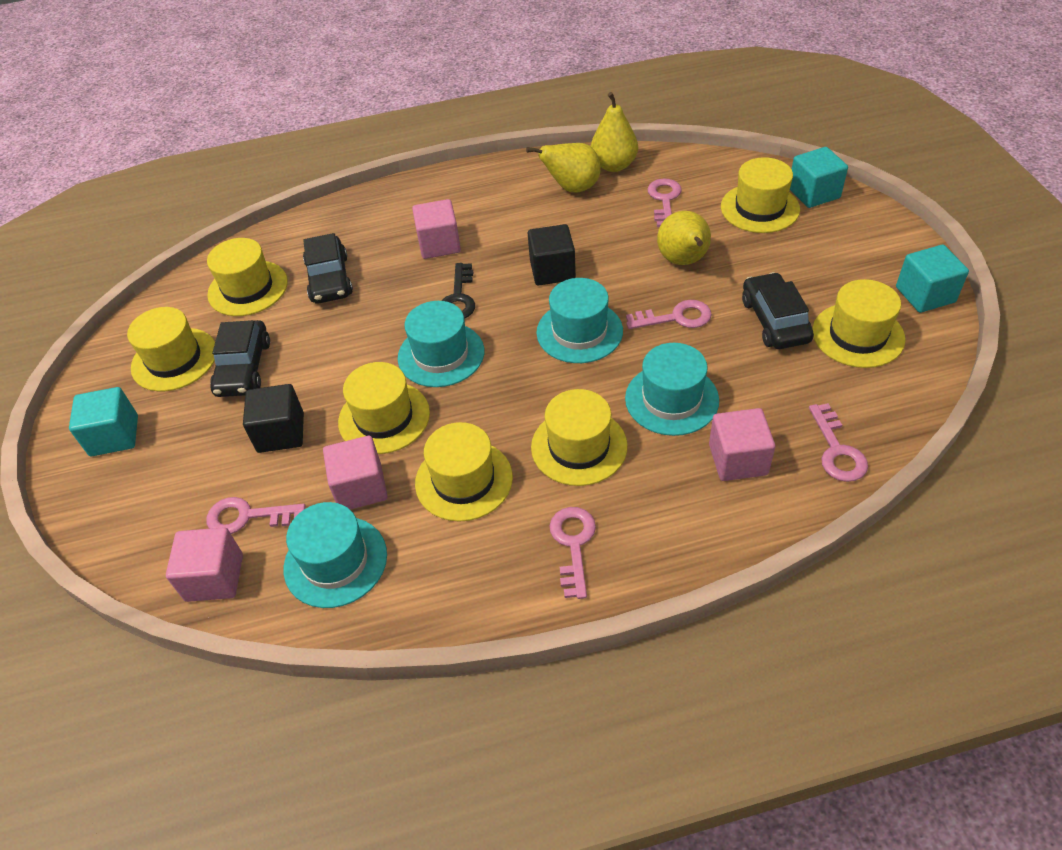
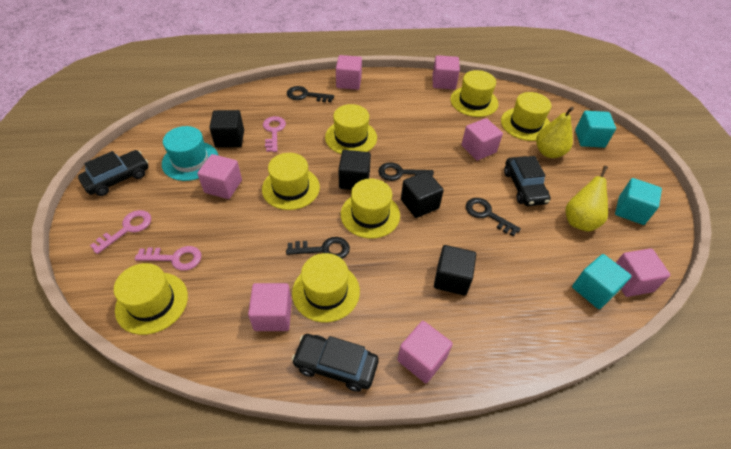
black cube: 2 -> 4
black key: 1 -> 4
pink cube: 4 -> 7
pink key: 5 -> 3
turquoise hat: 4 -> 1
yellow pear: 3 -> 2

